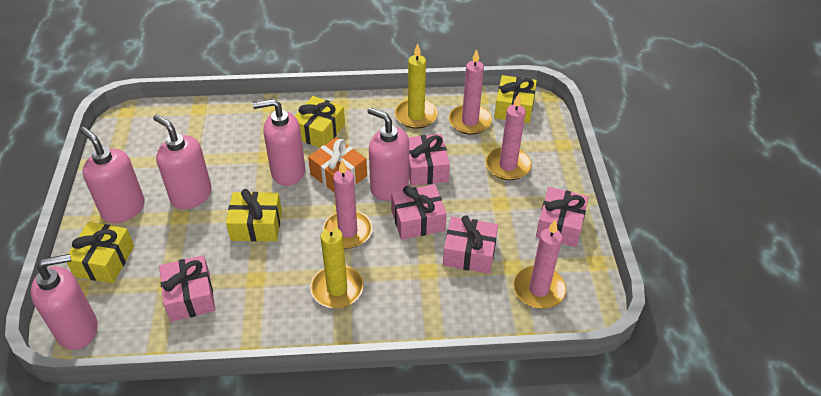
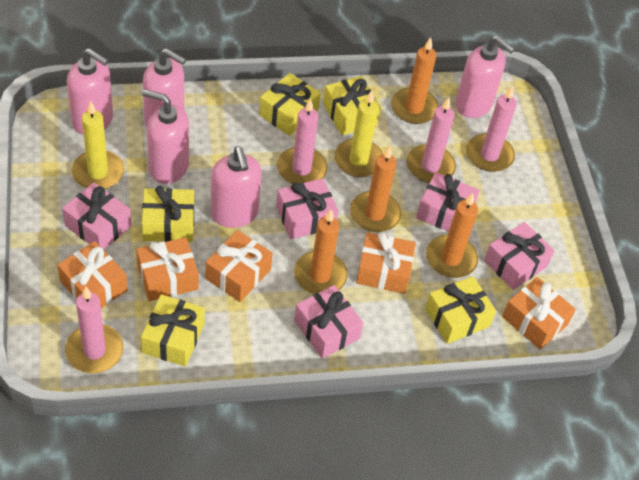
orange candle: 0 -> 4
orange gift: 1 -> 5
yellow gift: 4 -> 5

